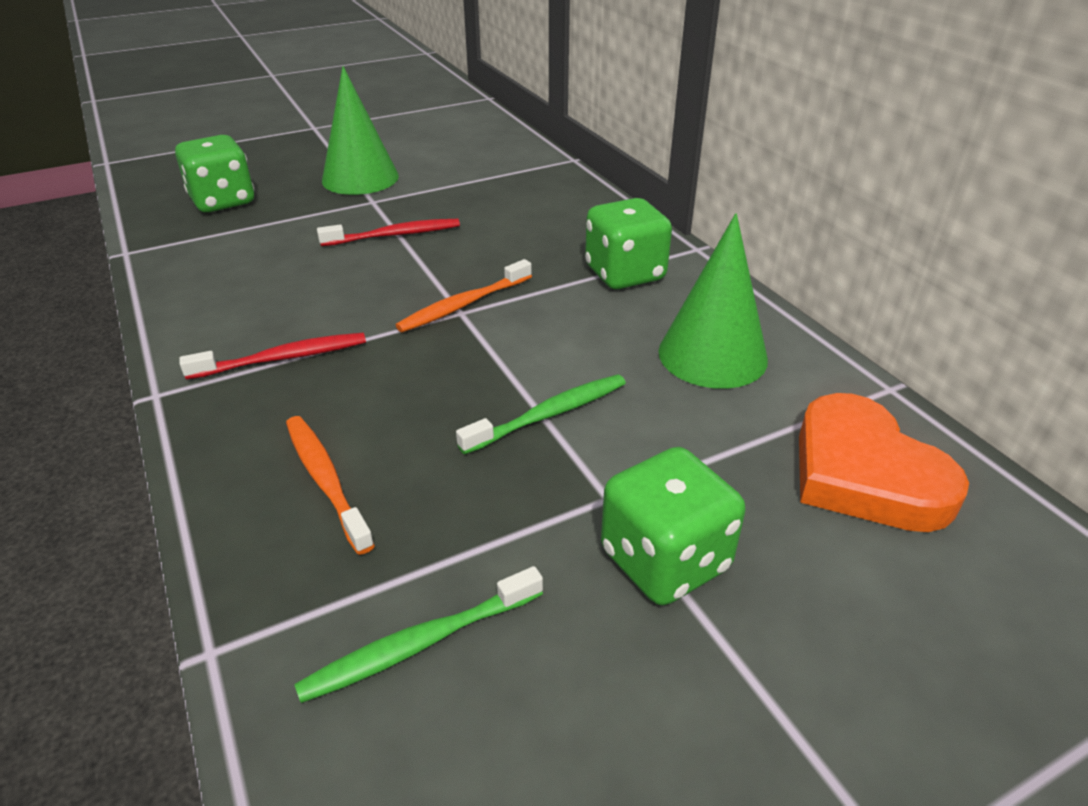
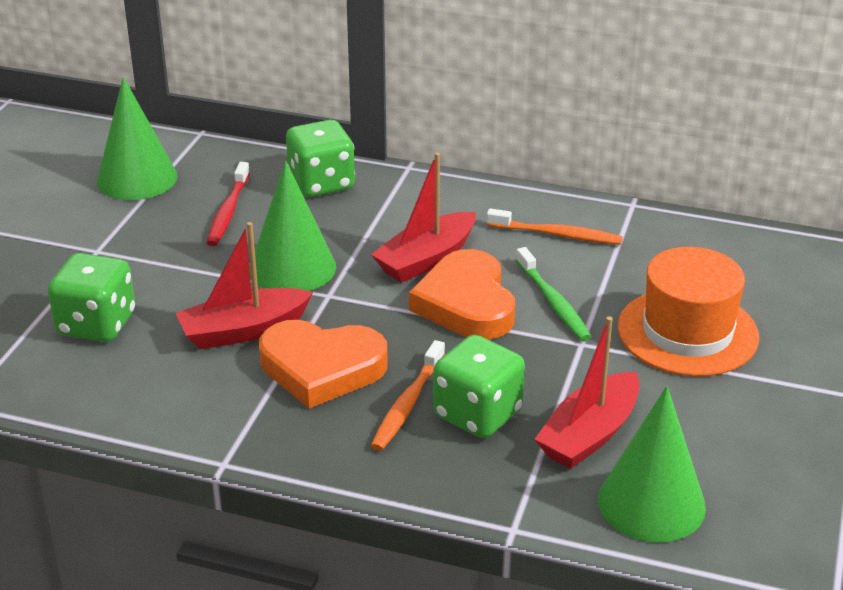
green cone: 2 -> 3
green toothbrush: 2 -> 1
orange hat: 0 -> 1
orange heart: 1 -> 2
red boat: 0 -> 3
red toothbrush: 2 -> 1

